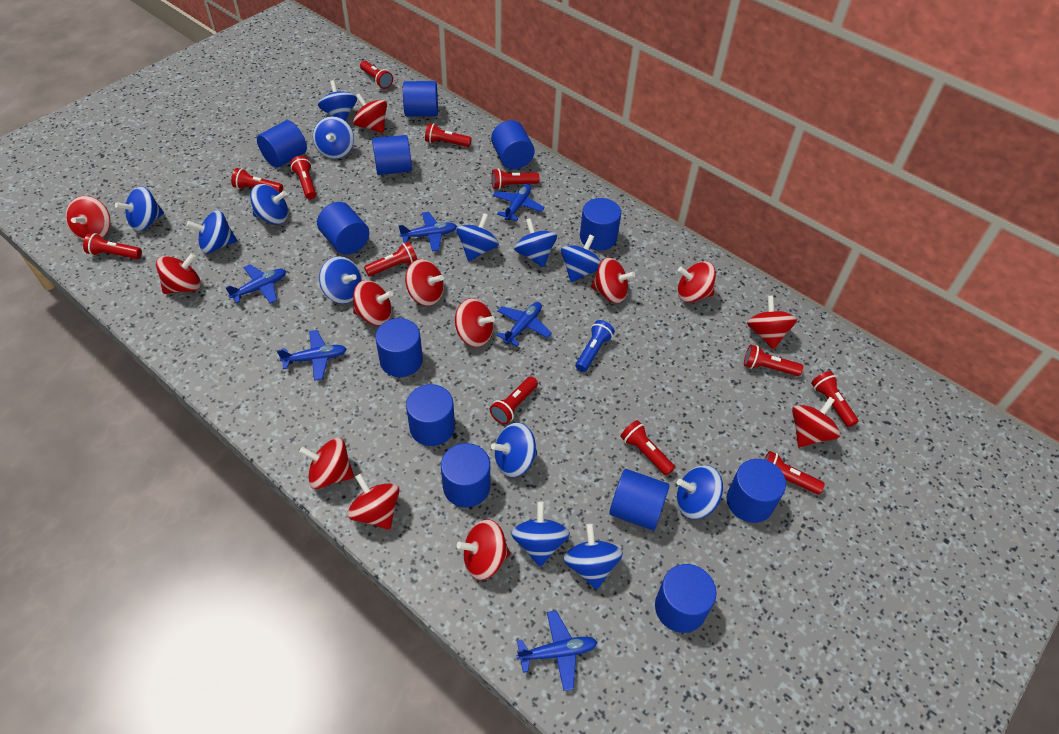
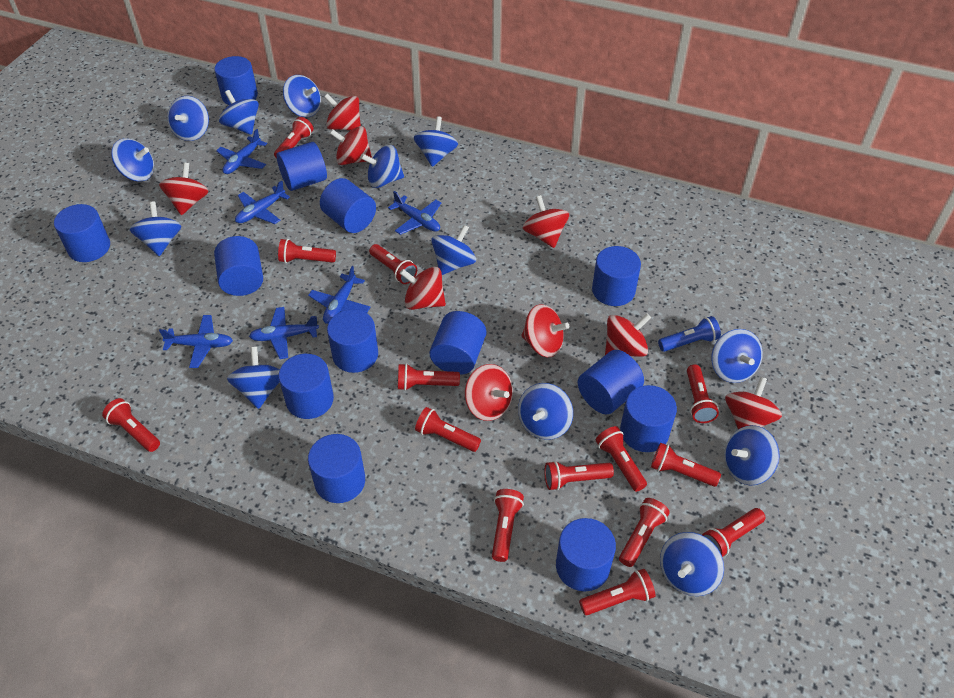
blue cylinder: 12 -> 13
red flashlight: 12 -> 14
red spinning top: 13 -> 9

